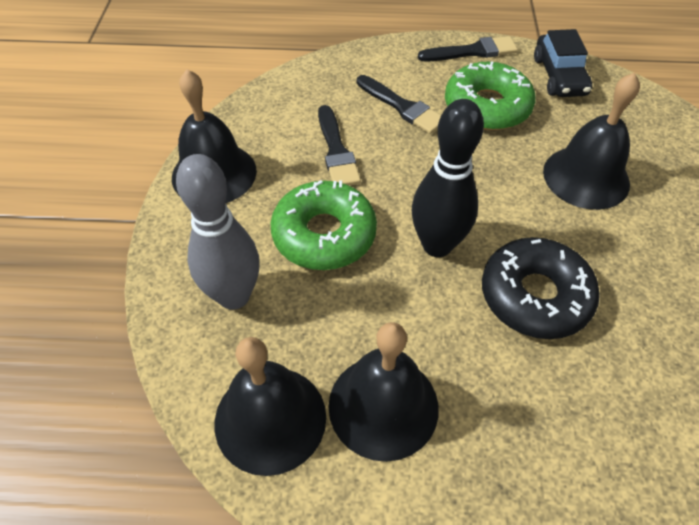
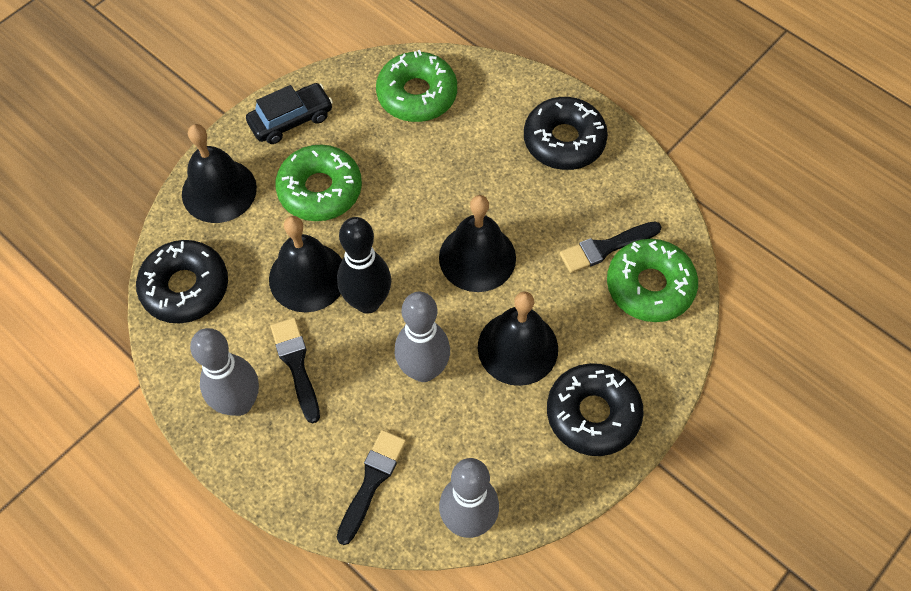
black donut: 1 -> 3
green donut: 2 -> 3
grey bowling pin: 1 -> 3

